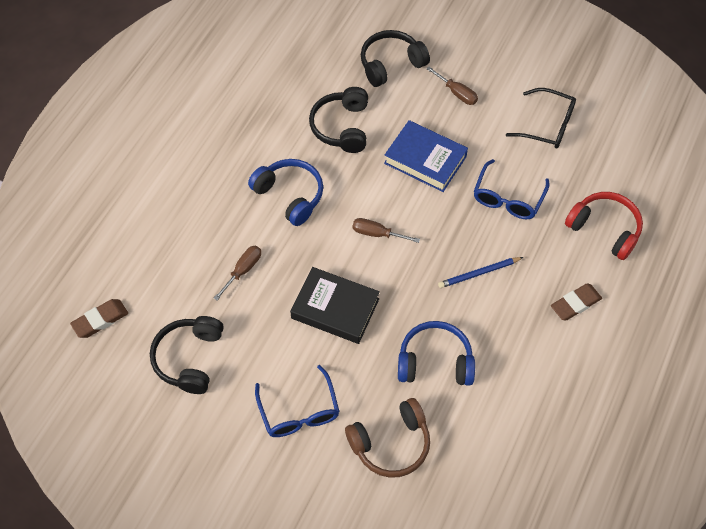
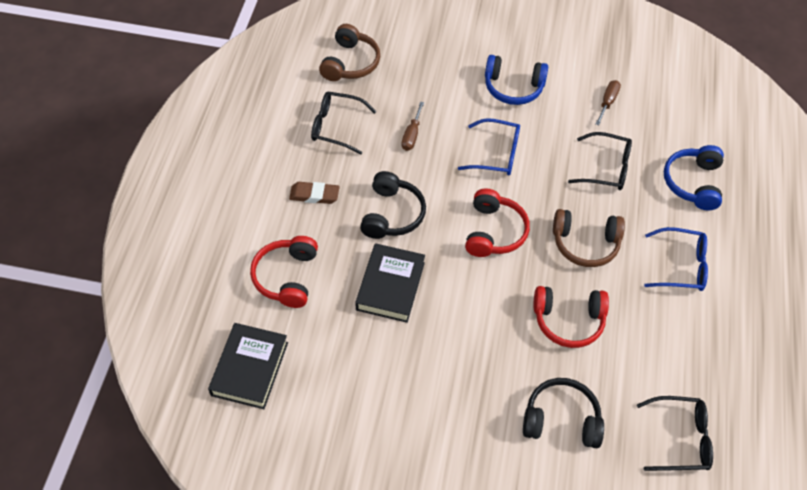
black book: 1 -> 2
black glasses: 1 -> 3
black headphones: 3 -> 2
blue book: 1 -> 0
blue pencil: 1 -> 0
brown eraser: 2 -> 1
brown headphones: 1 -> 2
brown screwdriver: 3 -> 2
red headphones: 1 -> 3

